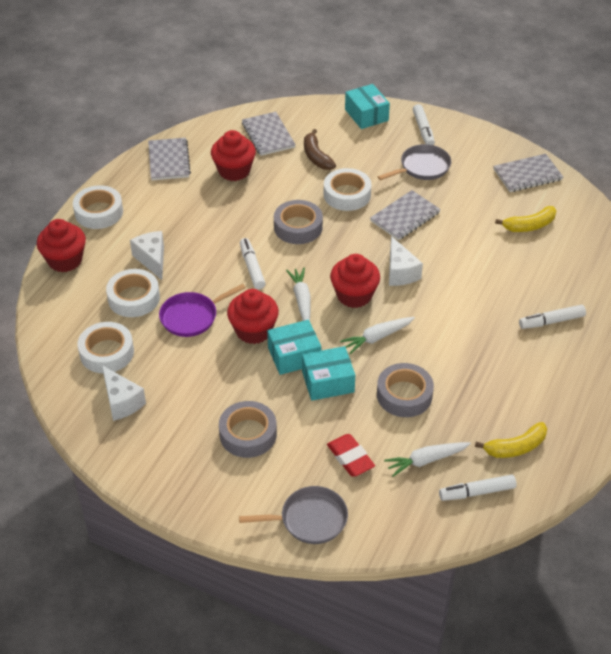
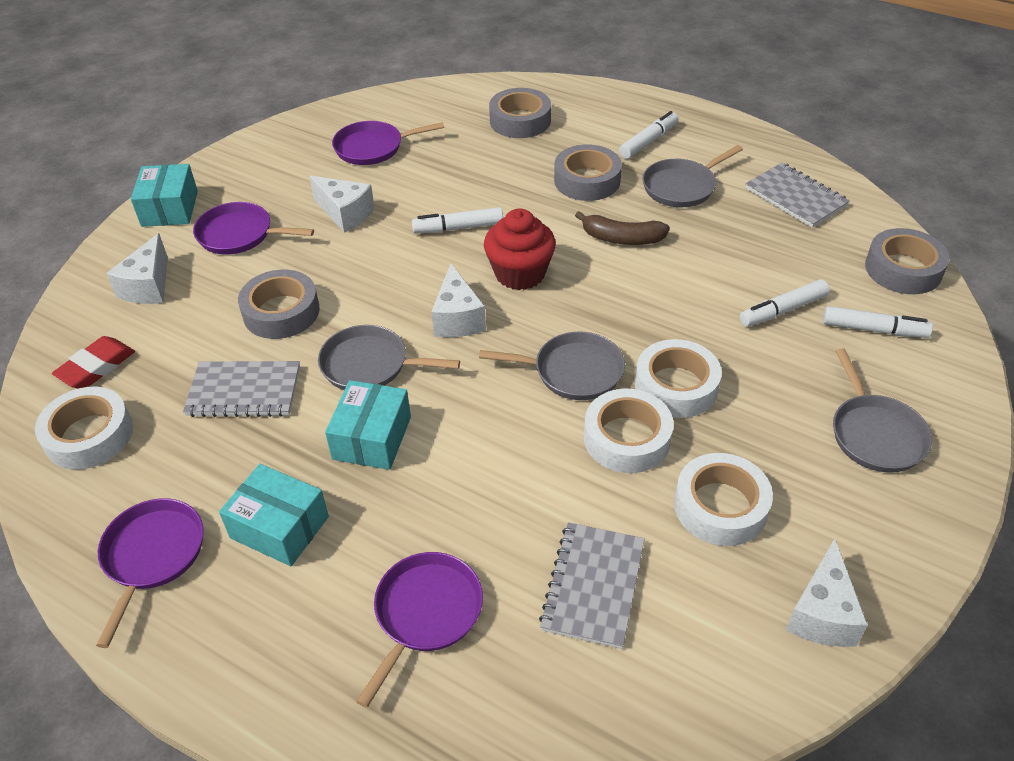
grey notebook: 4 -> 3
grey pan: 2 -> 4
grey tape: 3 -> 4
purple pan: 1 -> 4
red cupcake: 4 -> 1
white carrot: 3 -> 0
white cheese: 3 -> 4
yellow banana: 2 -> 0

